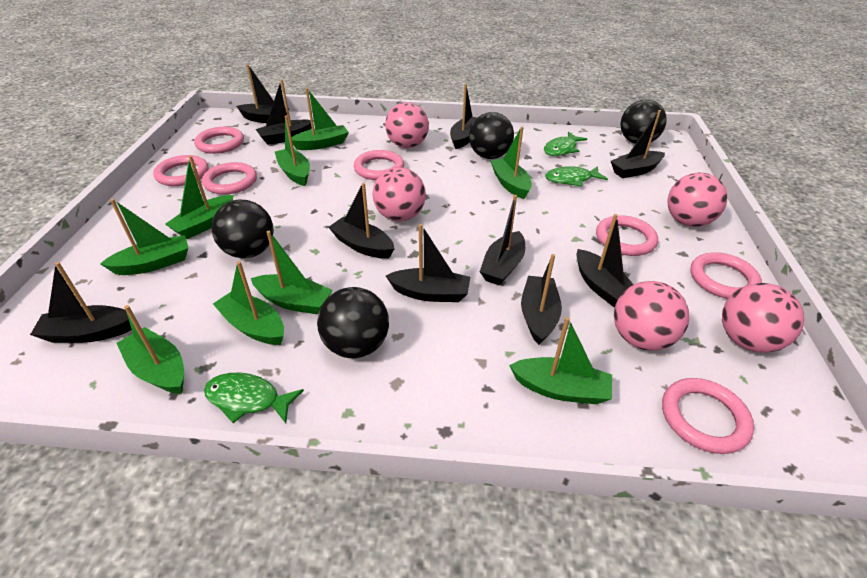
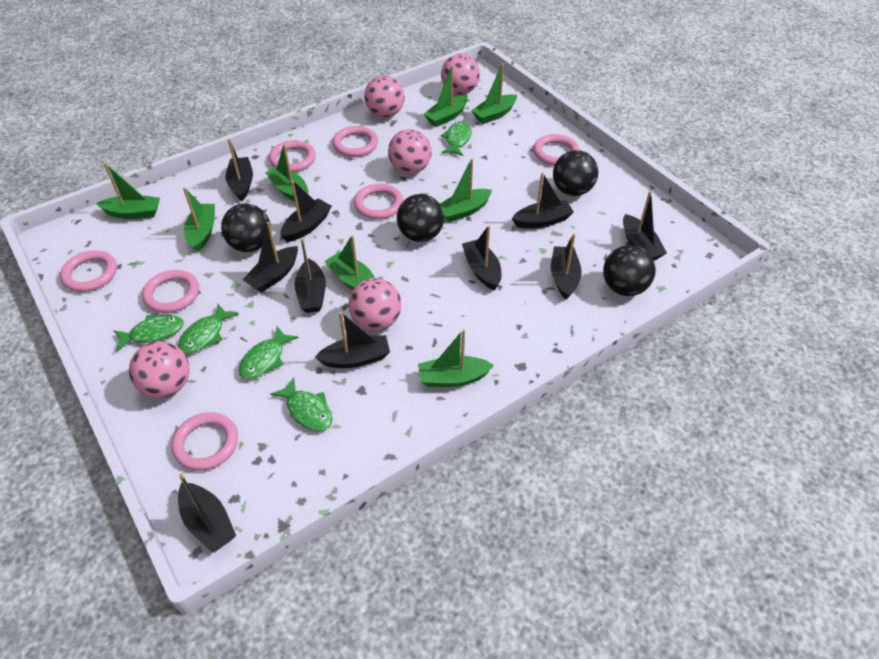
green boat: 9 -> 8
green fish: 3 -> 5

